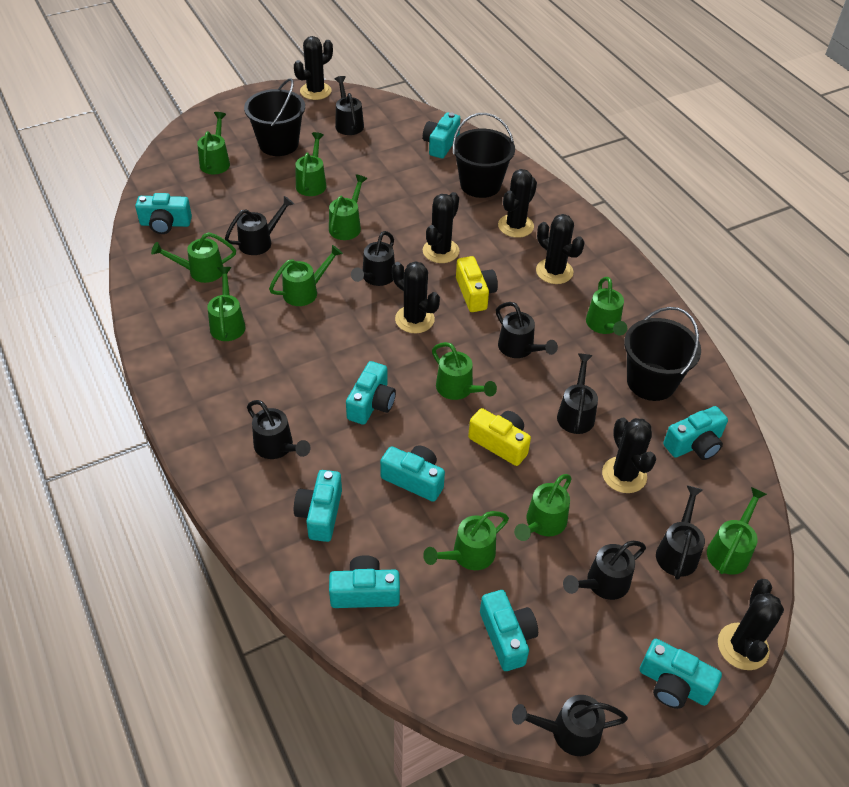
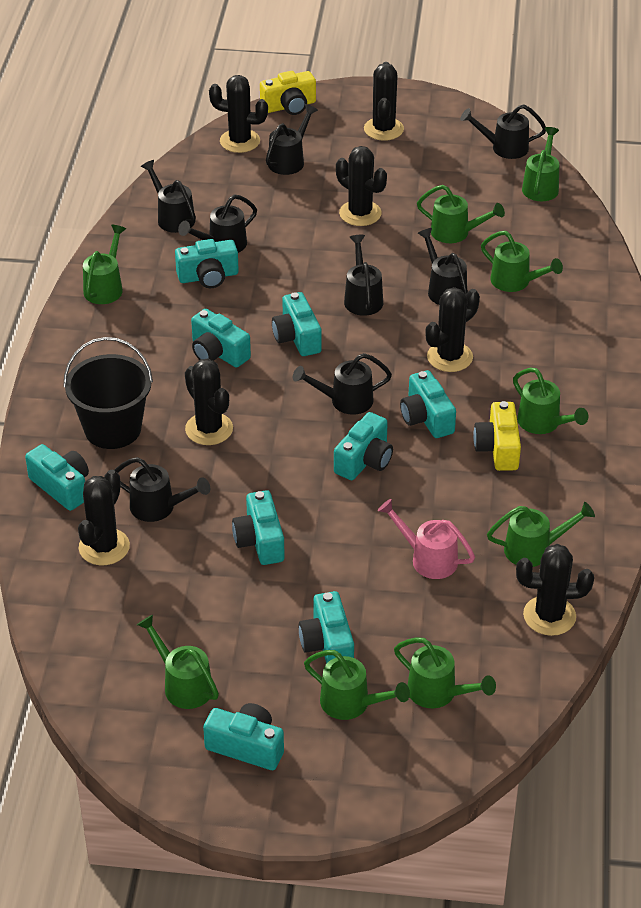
black bucket: 3 -> 1
black watering can: 9 -> 8
green watering can: 11 -> 9
pink watering can: 0 -> 1

